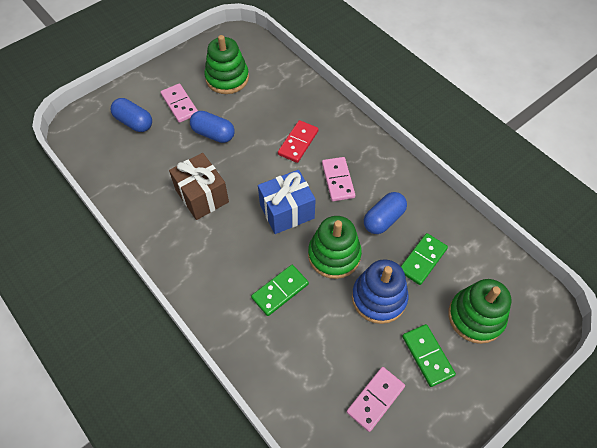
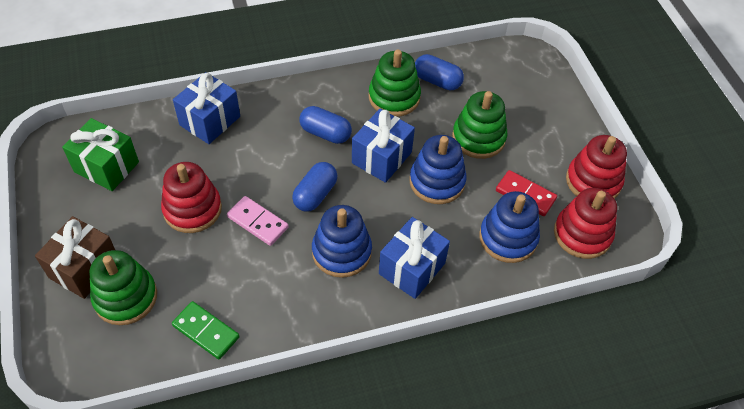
blue gift: 1 -> 3
blue stacking toy: 1 -> 3
green domino: 3 -> 1
green gift: 0 -> 1
pink domino: 3 -> 1
red stacking toy: 0 -> 3

